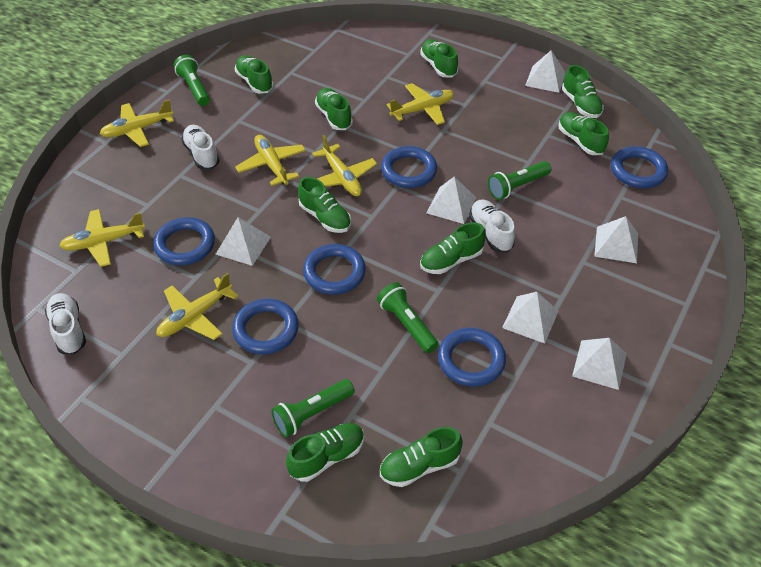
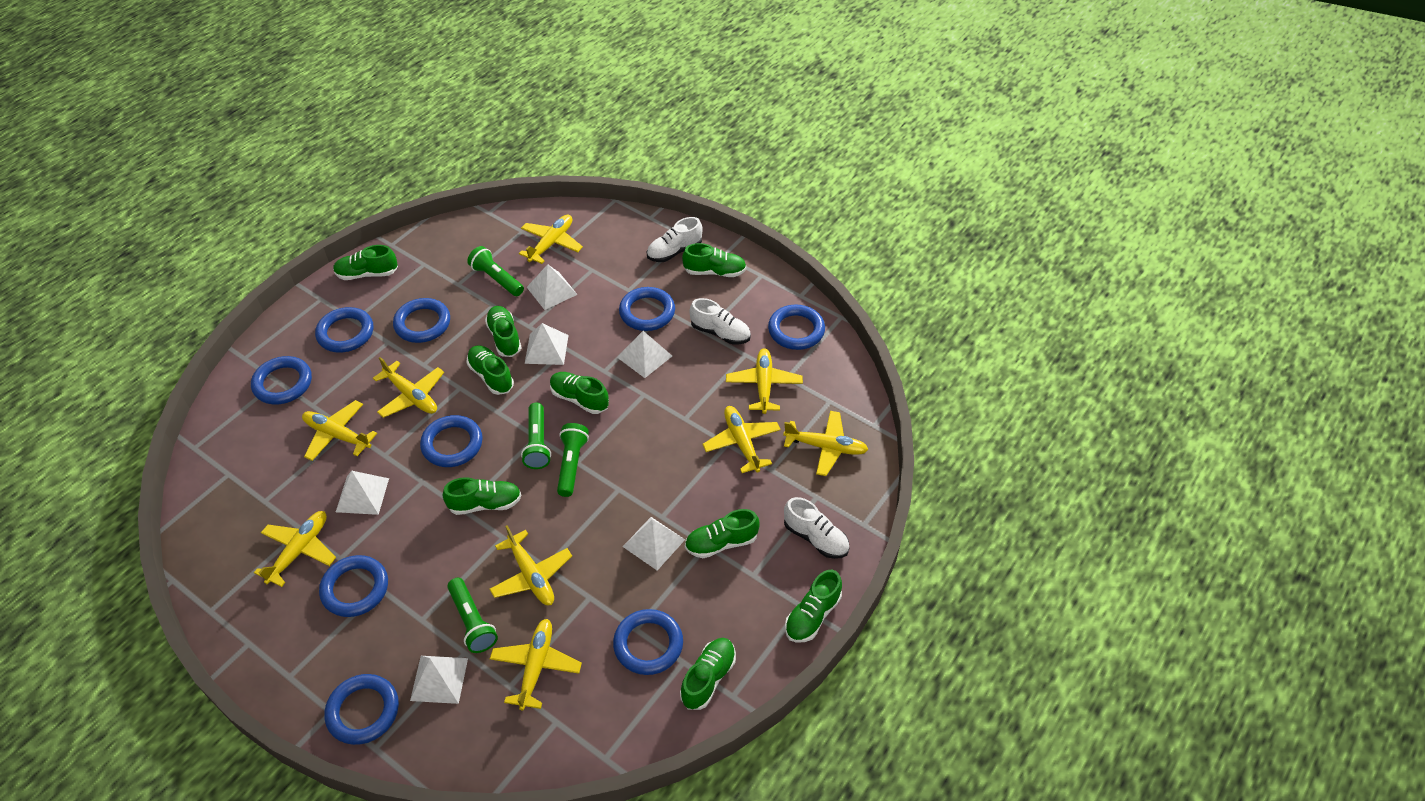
blue ring: 6 -> 9
yellow plane: 6 -> 9

